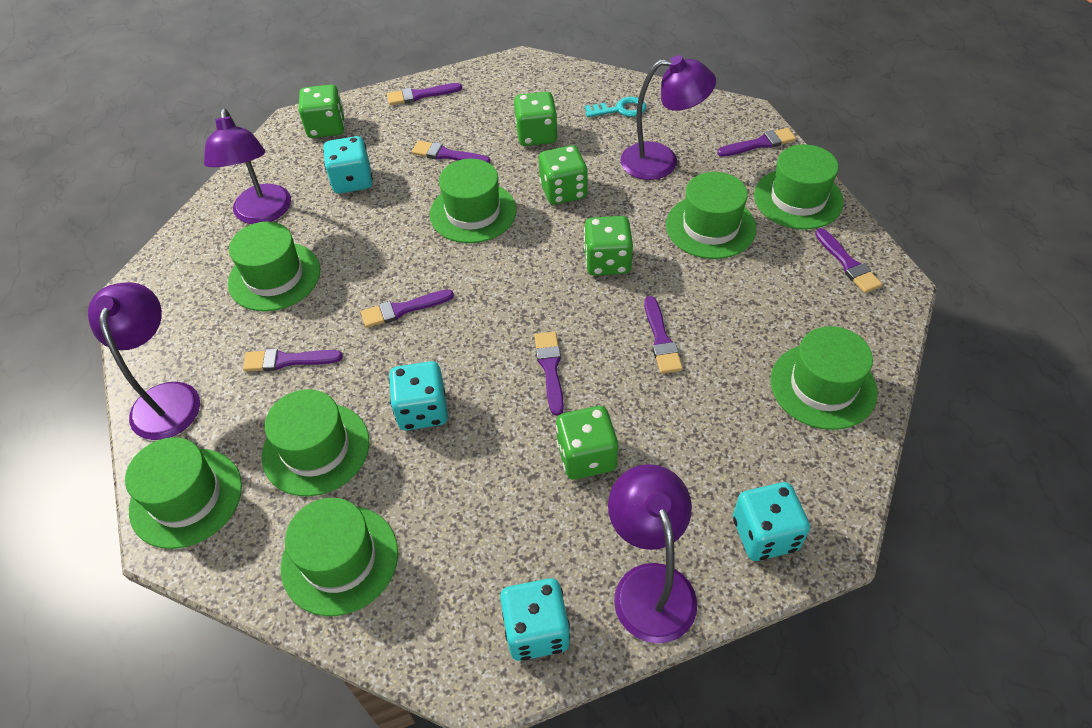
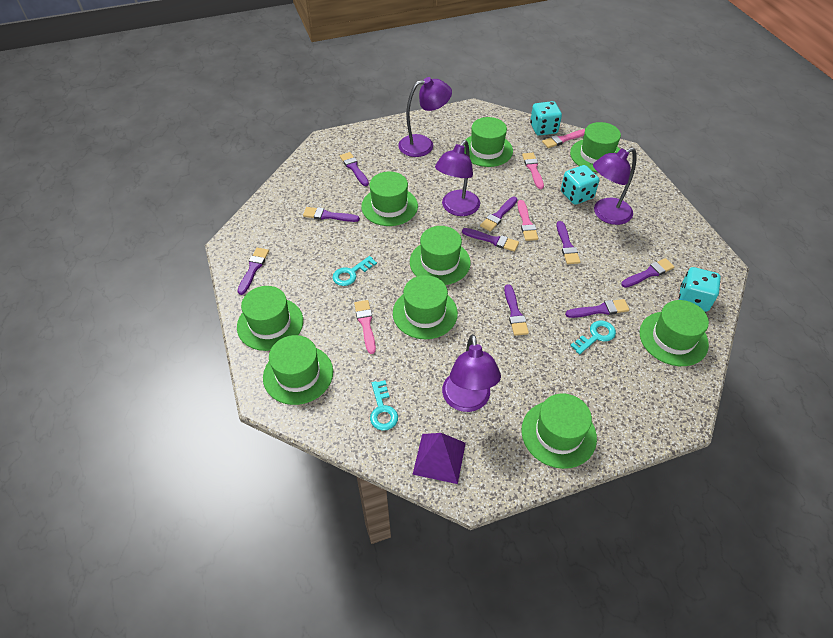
green dice: 5 -> 0
green hat: 8 -> 9
pink brush: 0 -> 4
purple brush: 8 -> 9
purple pyramid: 0 -> 1
turquoise dice: 4 -> 3
turquoise key: 1 -> 3

